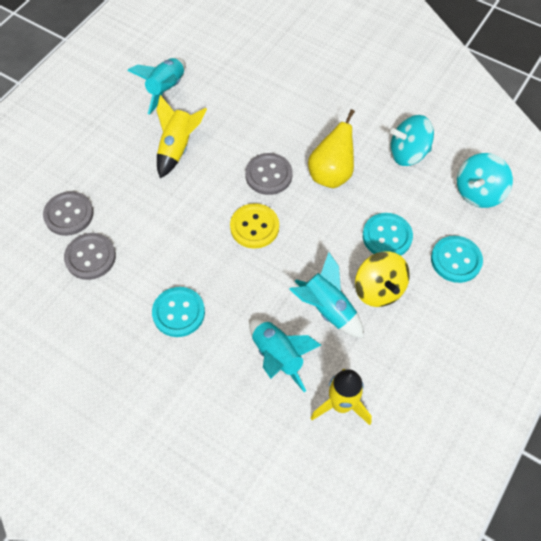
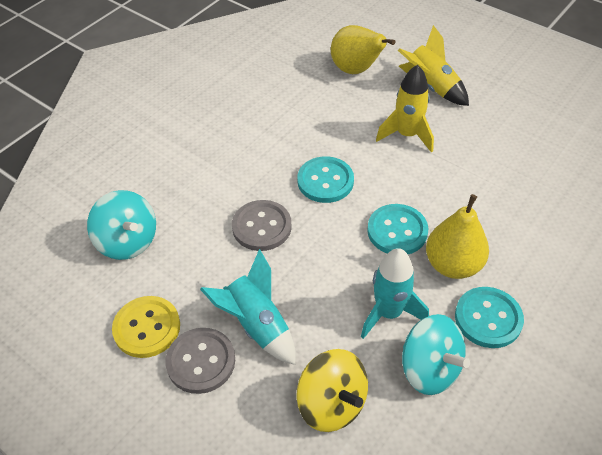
grey button: 3 -> 2
turquoise rocket: 3 -> 2
yellow pear: 1 -> 2

